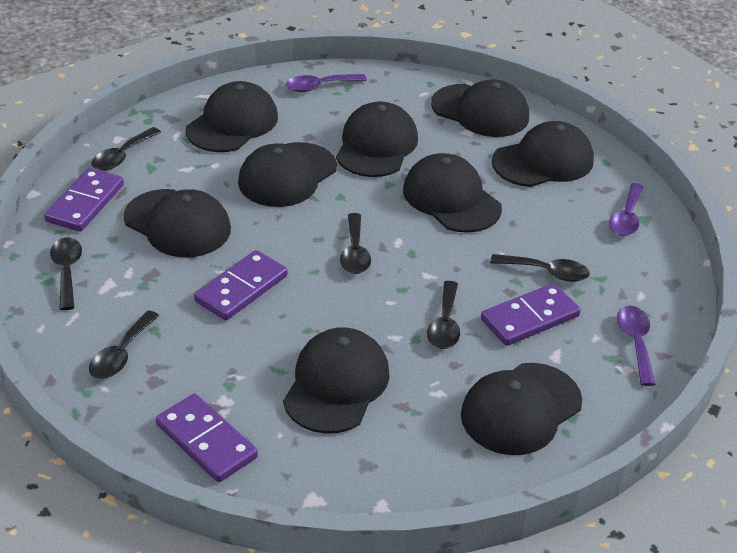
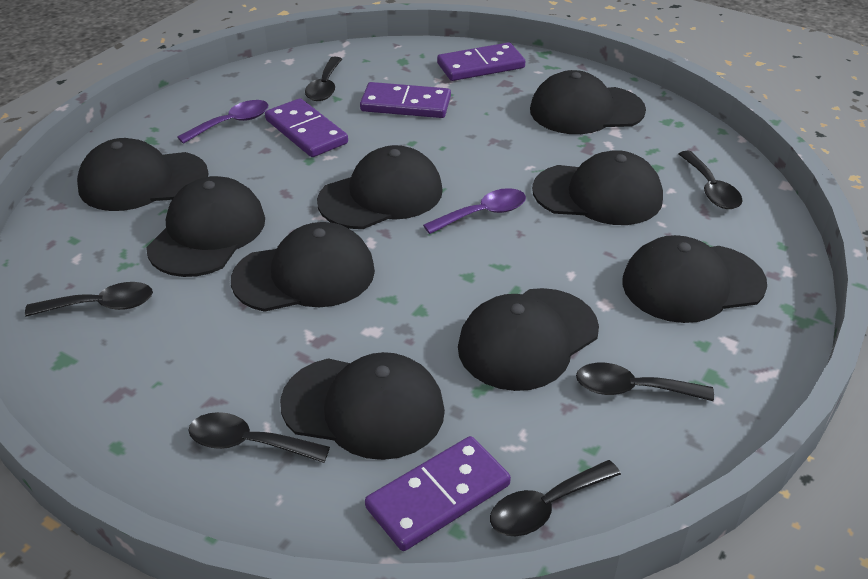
purple spoon: 3 -> 2

